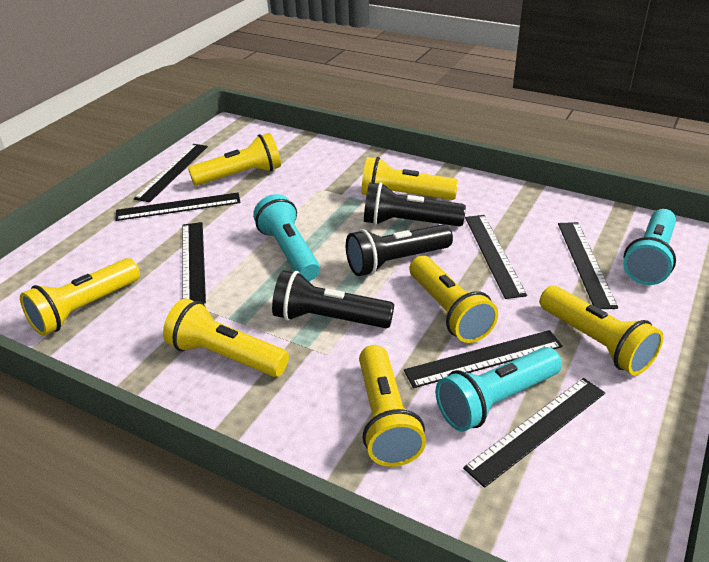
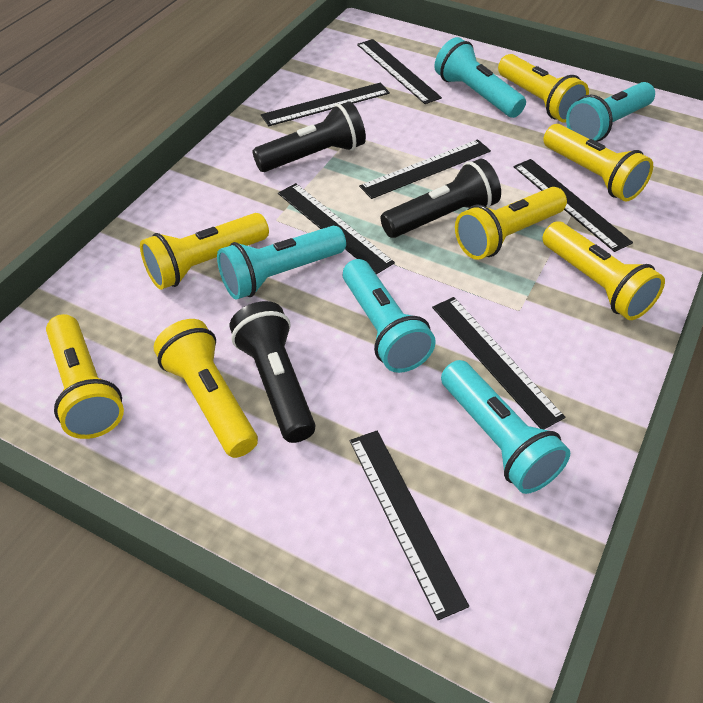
turquoise flashlight: 3 -> 5

